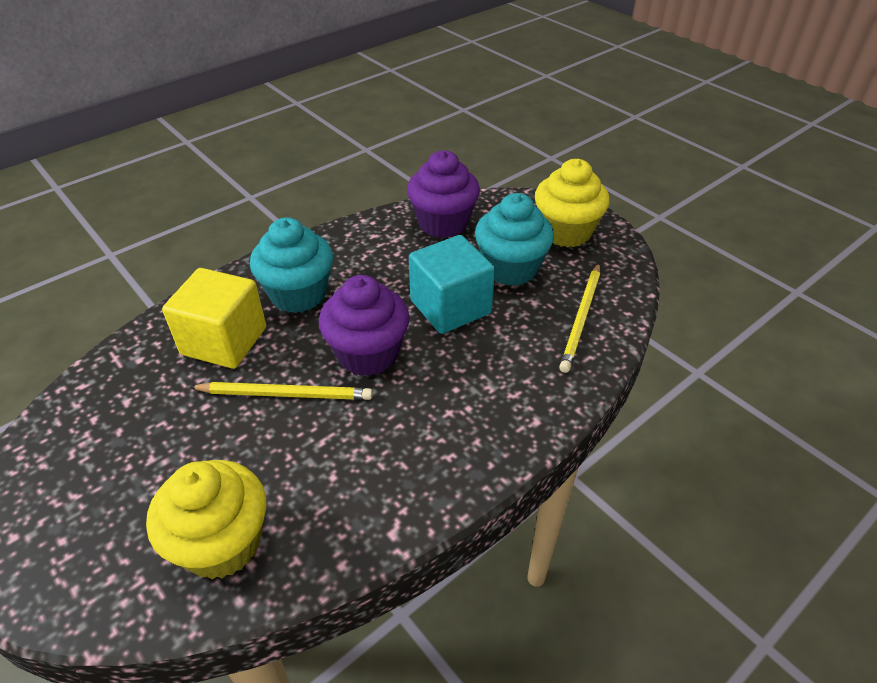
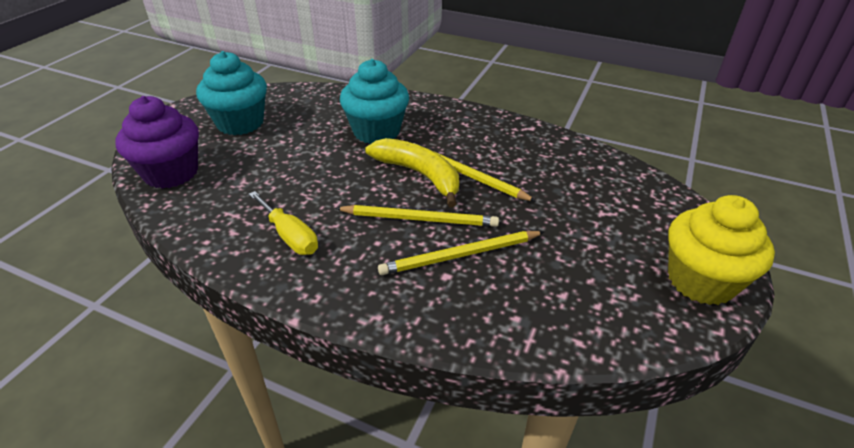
purple cupcake: 2 -> 1
turquoise cube: 1 -> 0
yellow banana: 0 -> 1
yellow cube: 1 -> 0
yellow cupcake: 2 -> 1
yellow pencil: 2 -> 3
yellow screwdriver: 0 -> 1

